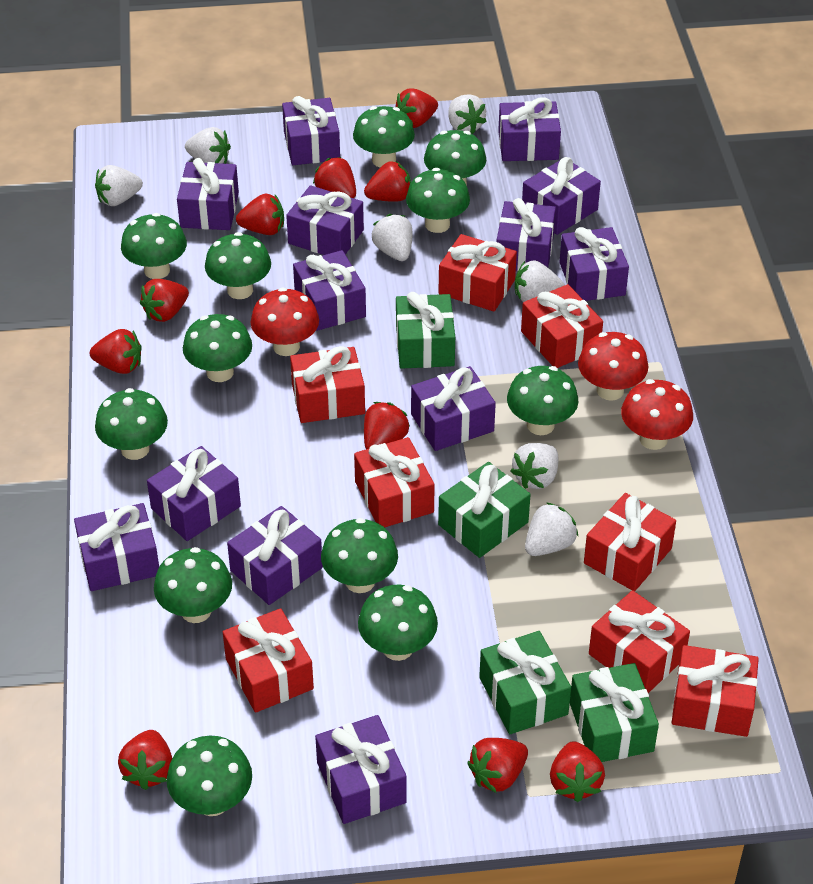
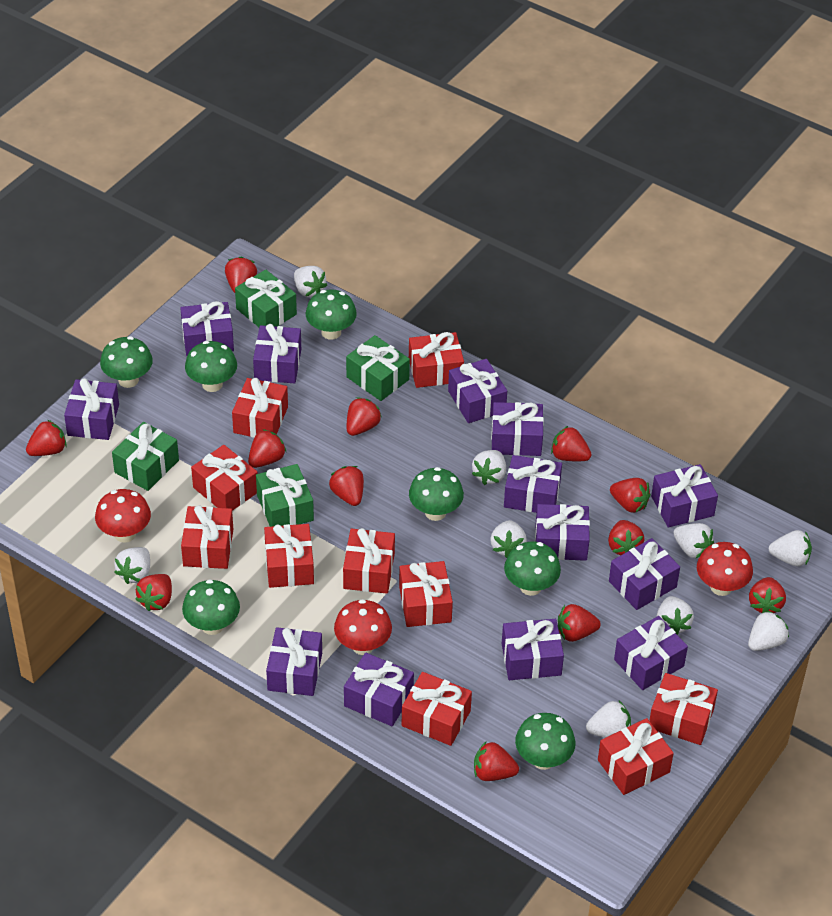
green mushroom: 12 -> 7
red gift: 8 -> 10
red strawberry: 10 -> 12
white strawberry: 7 -> 9

